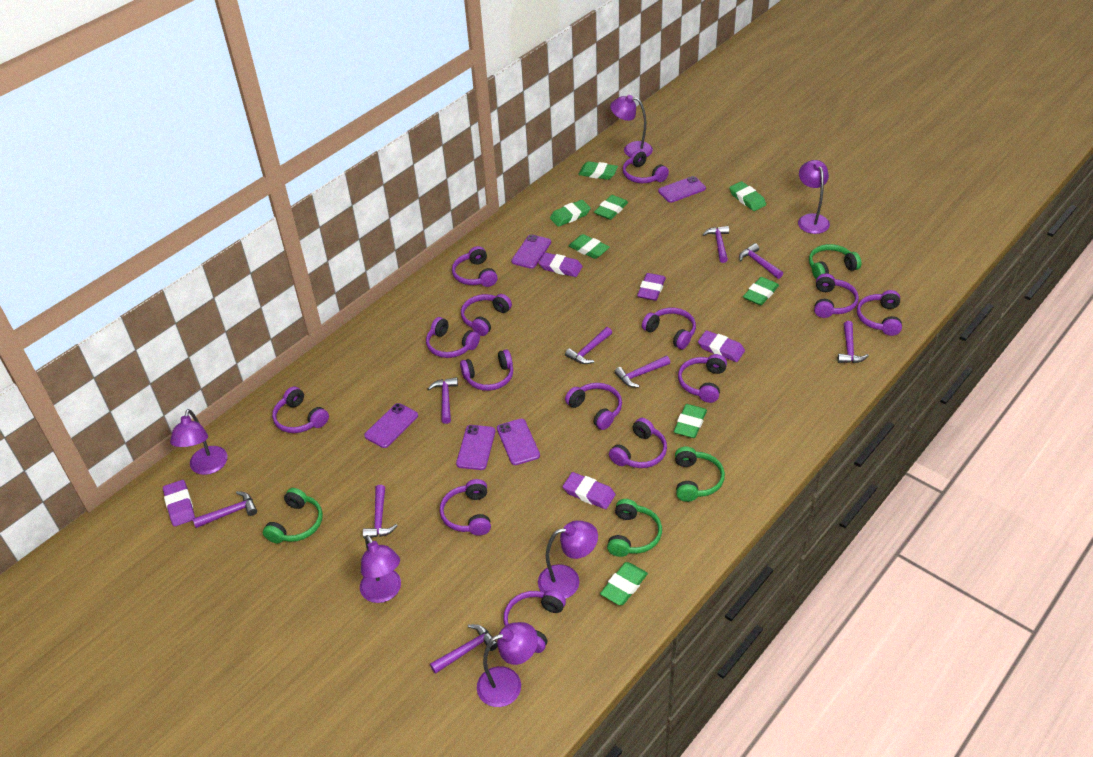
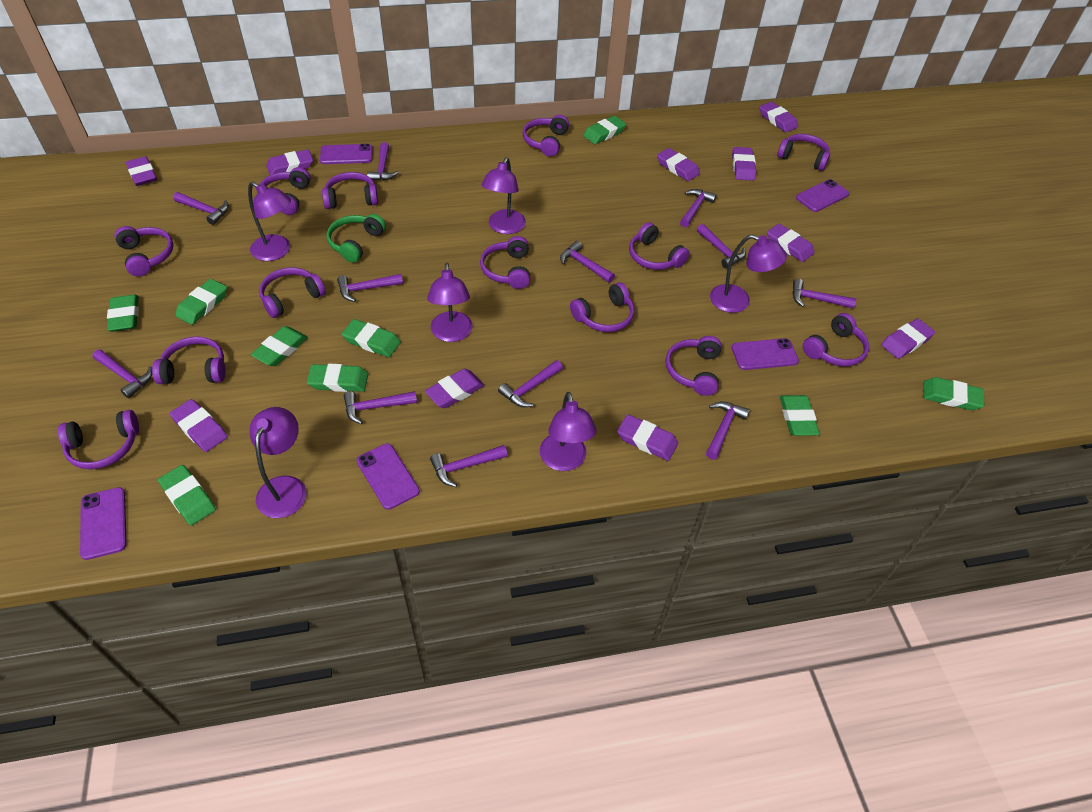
green eraser: 8 -> 9
green headphones: 4 -> 1
purple eraser: 5 -> 10
purple hammer: 9 -> 12
purple headphones: 14 -> 13

